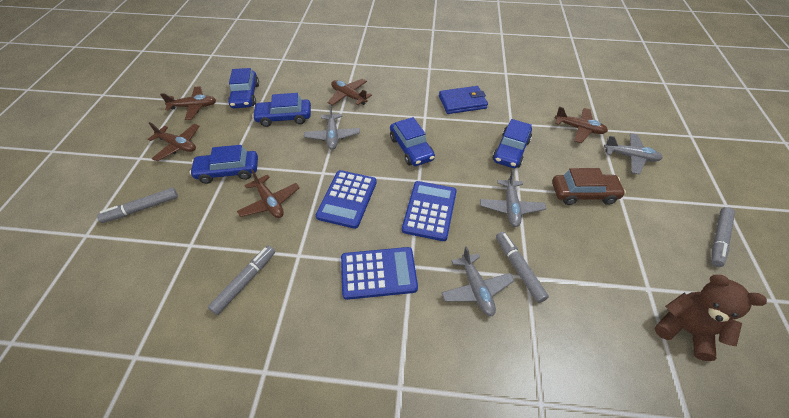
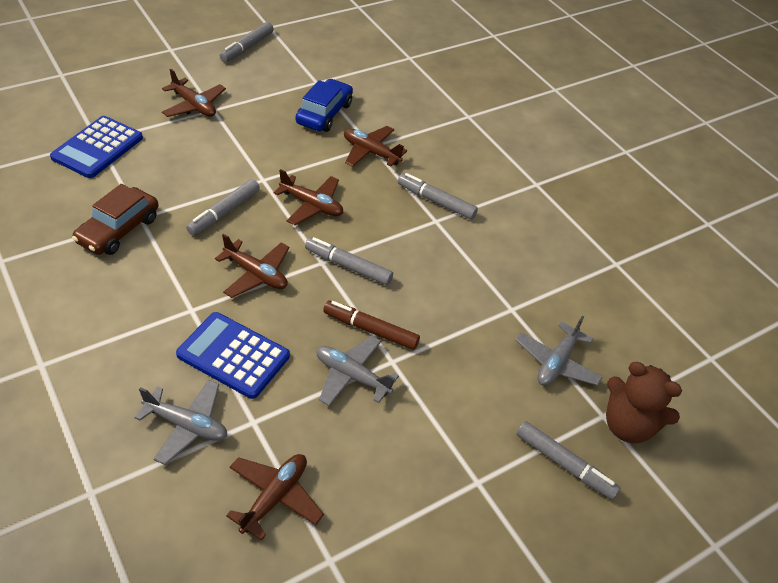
blue calculator: 3 -> 2
blue car: 5 -> 1
blue wallet: 1 -> 0
brown marker: 0 -> 1
grey marker: 4 -> 5
grey plane: 4 -> 3

